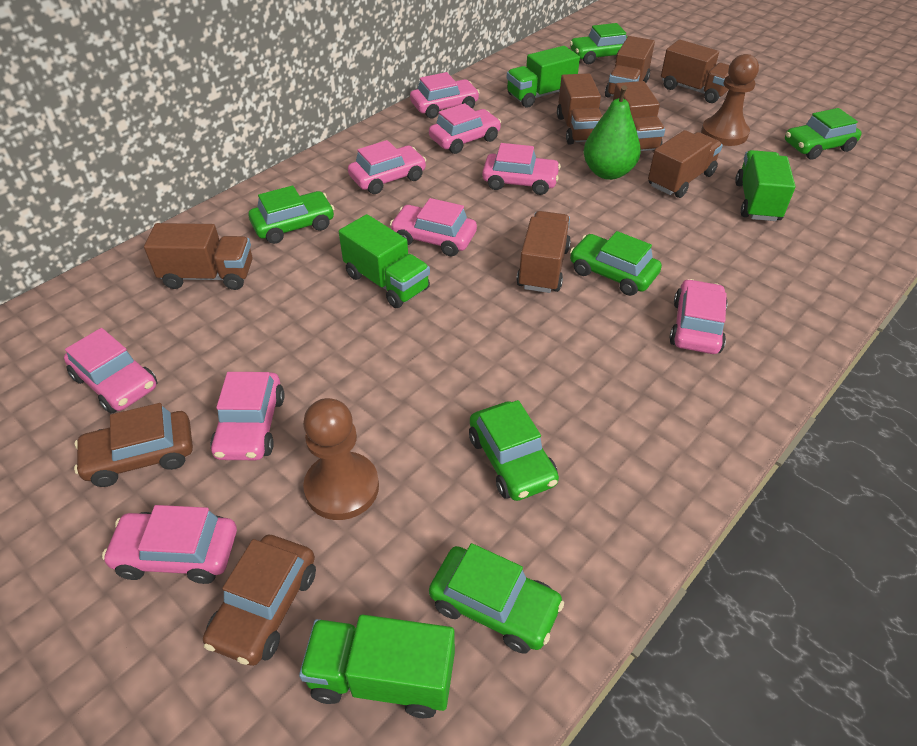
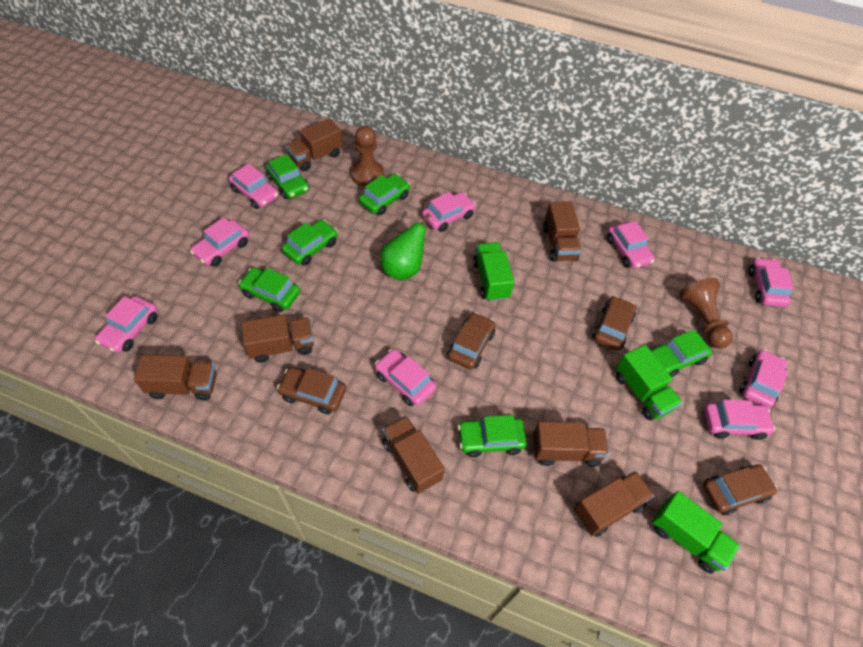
brown car: 2 -> 4
green truck: 4 -> 3

